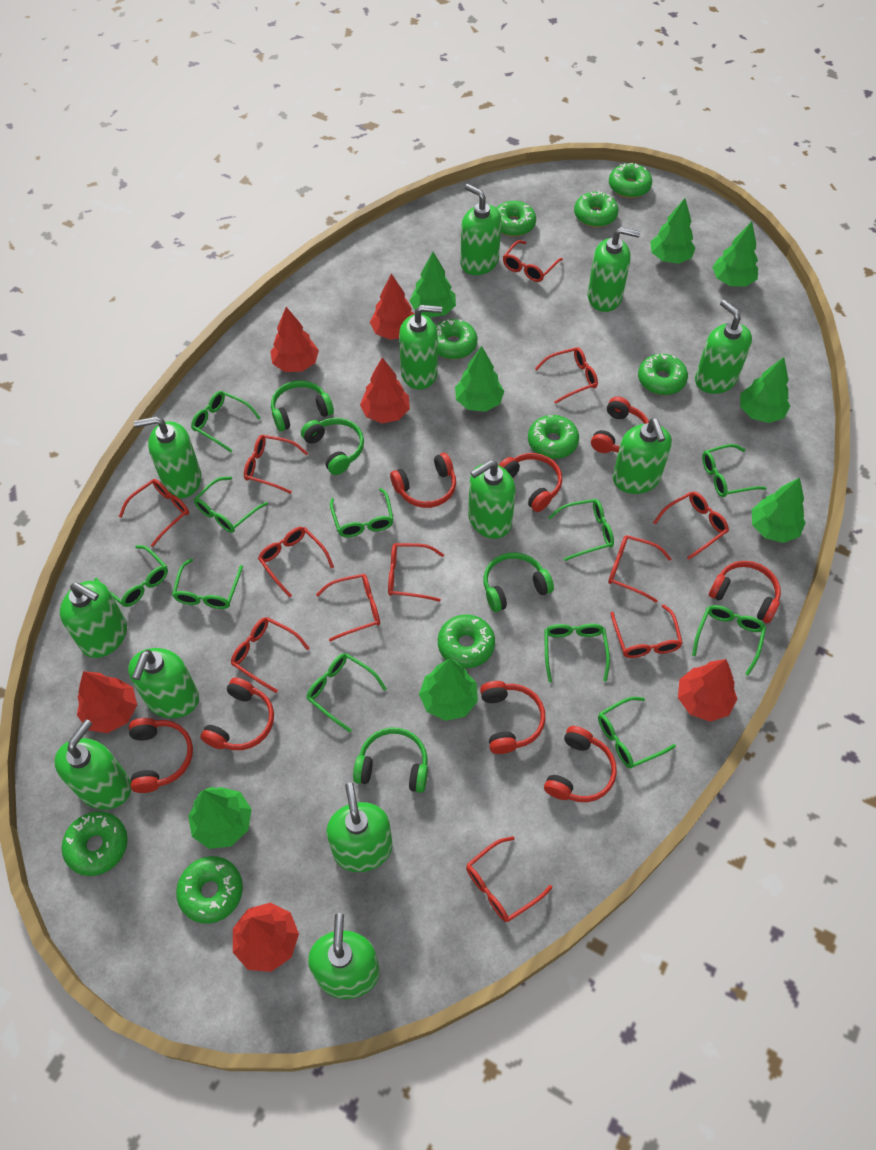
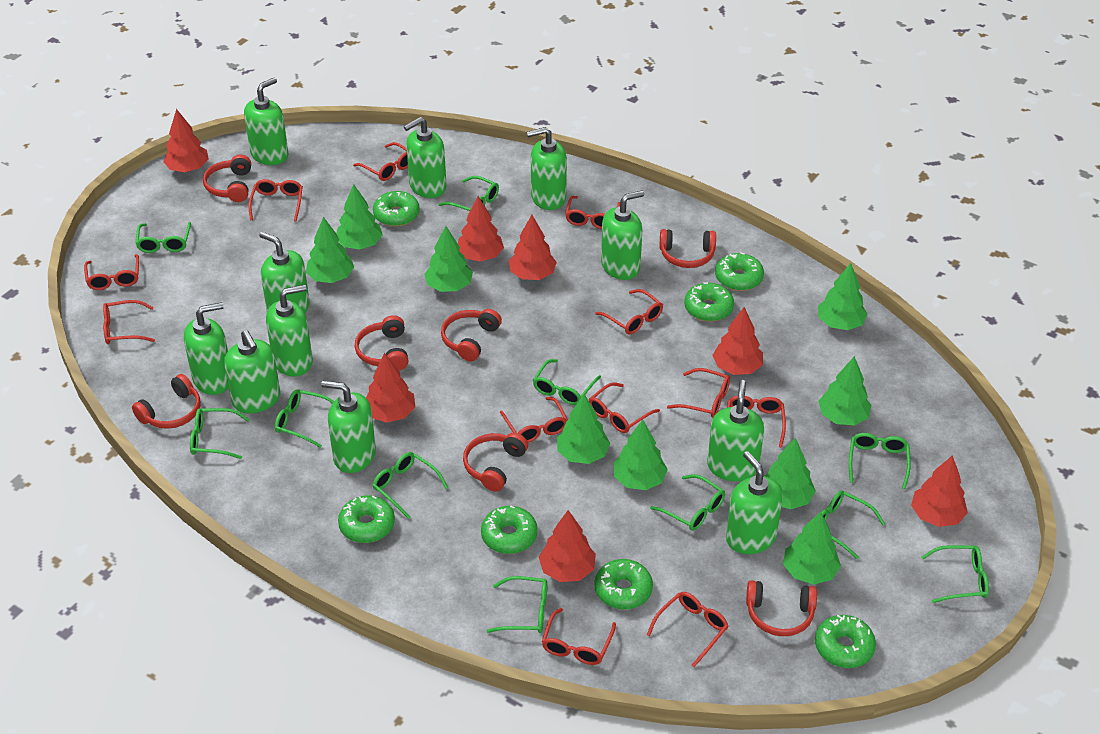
green donut: 9 -> 7
green headphones: 4 -> 0
green soap dispenser: 12 -> 11
green tree: 8 -> 9
red headphones: 8 -> 7
red tree: 6 -> 7

